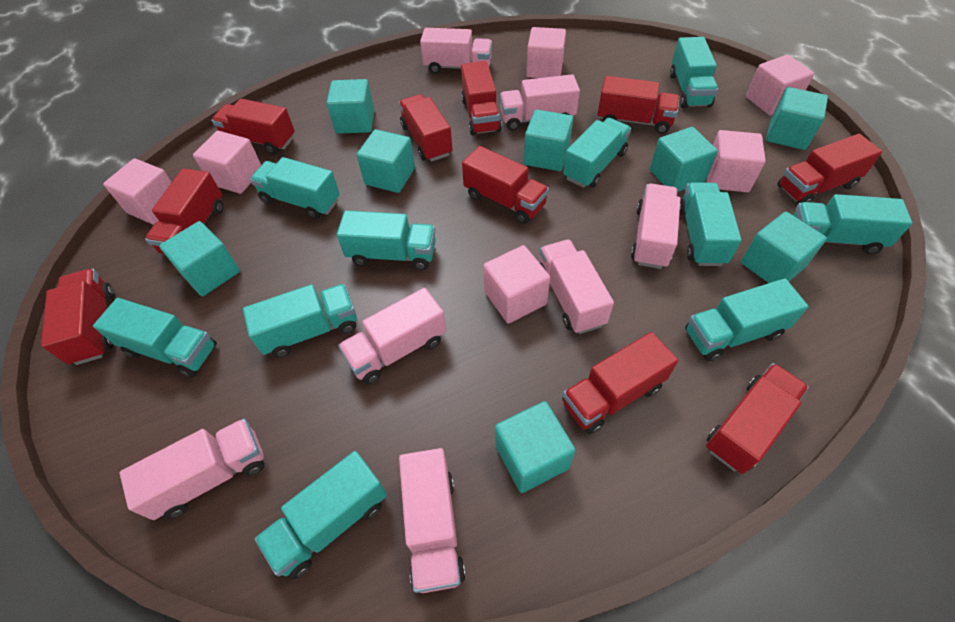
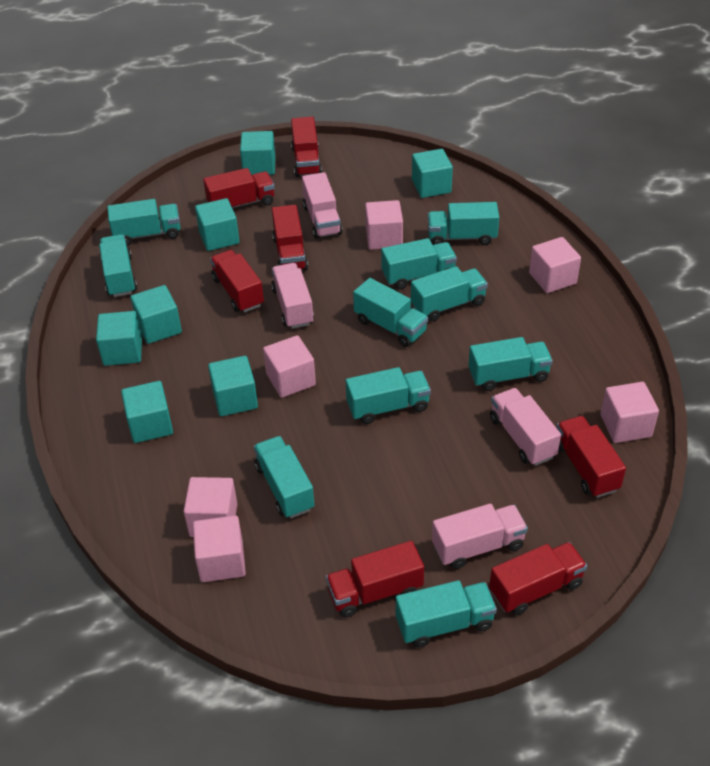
pink truck: 7 -> 4
red truck: 10 -> 7
turquoise cube: 8 -> 7

